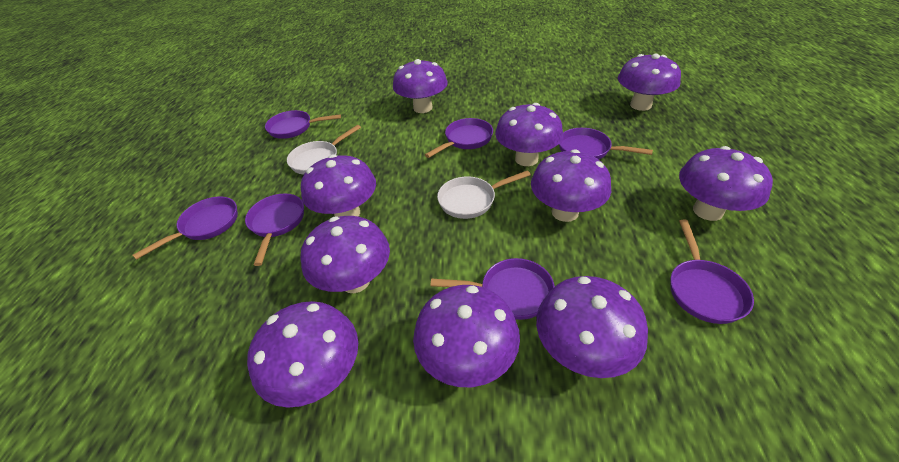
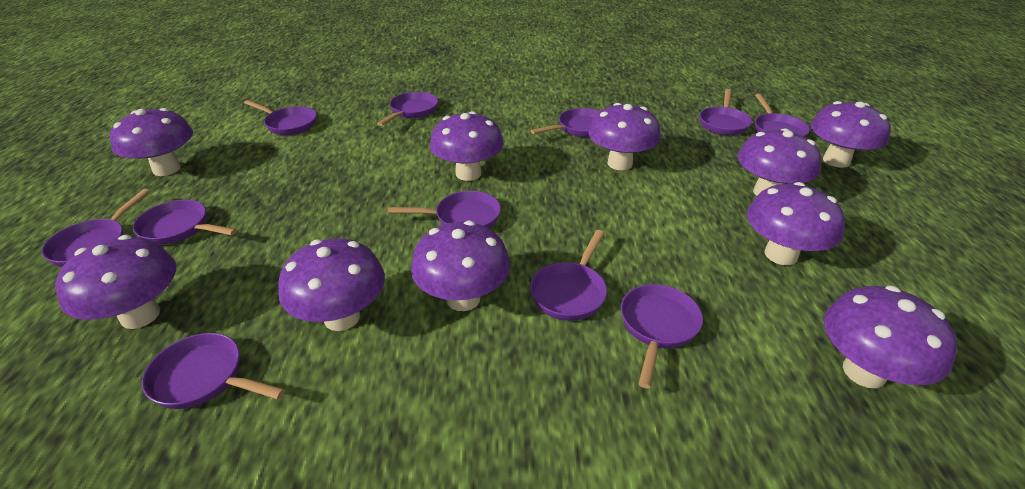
purple pan: 7 -> 11
white pan: 2 -> 0

